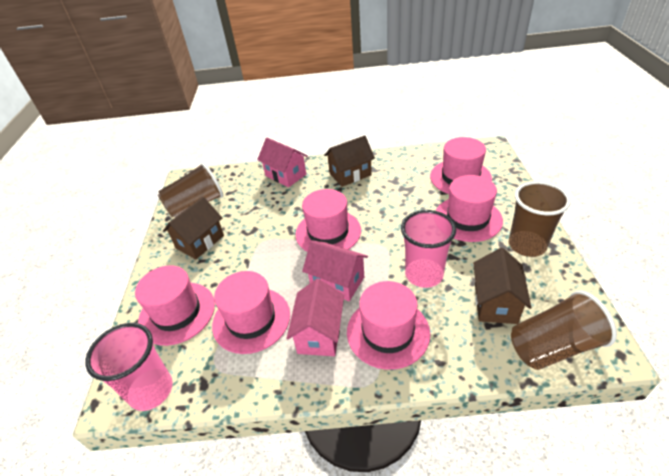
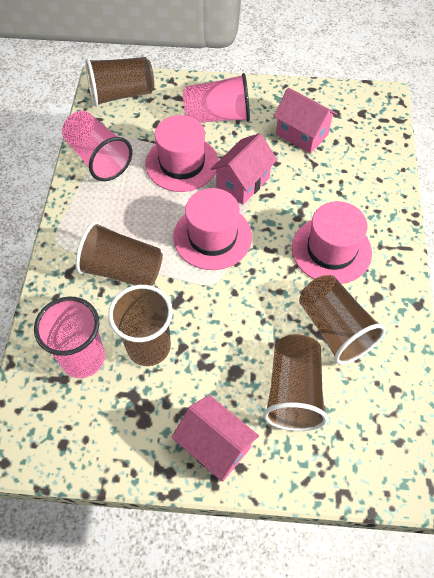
brown cup: 3 -> 5
brown house: 3 -> 0
pink cup: 2 -> 3
pink hat: 6 -> 3

